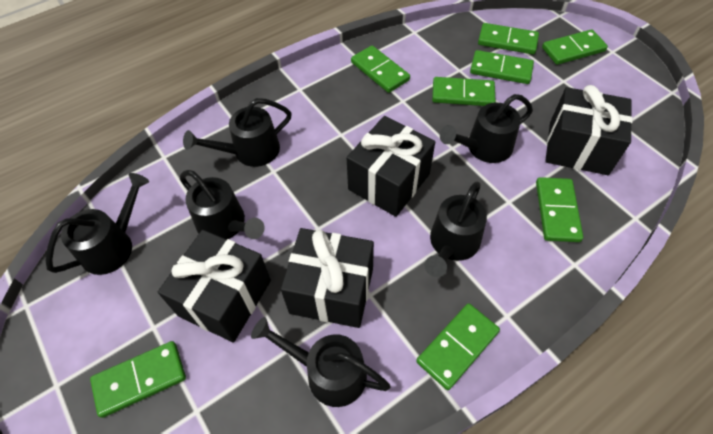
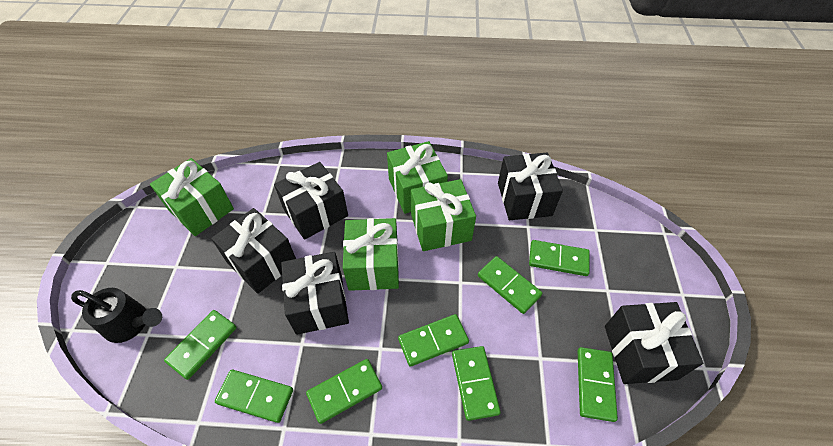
black gift: 4 -> 5
black watering can: 6 -> 1
green gift: 0 -> 4

